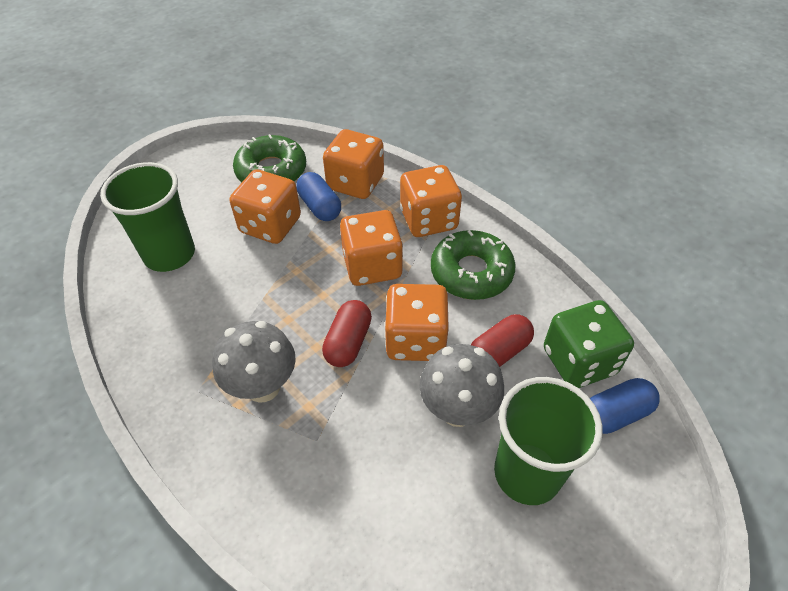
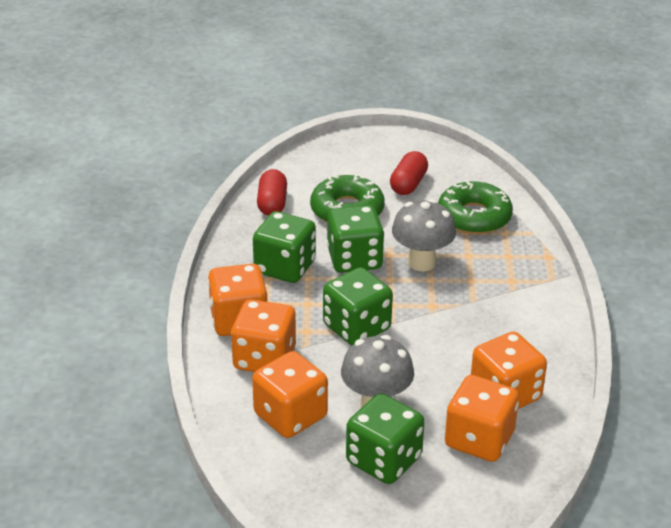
blue capsule: 2 -> 0
green cup: 2 -> 0
green dice: 1 -> 4

